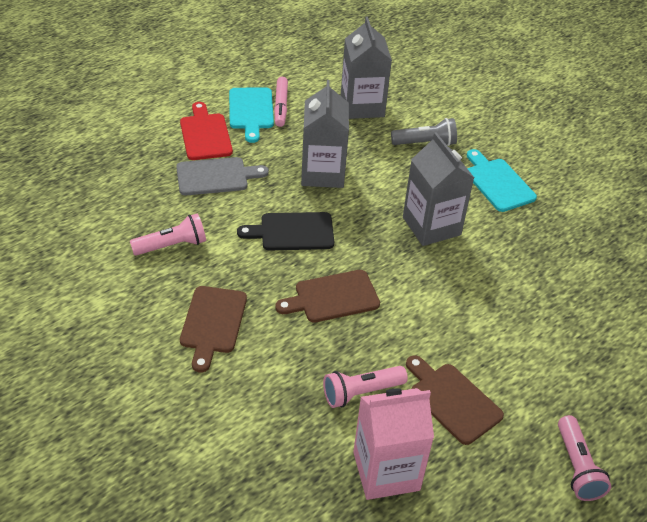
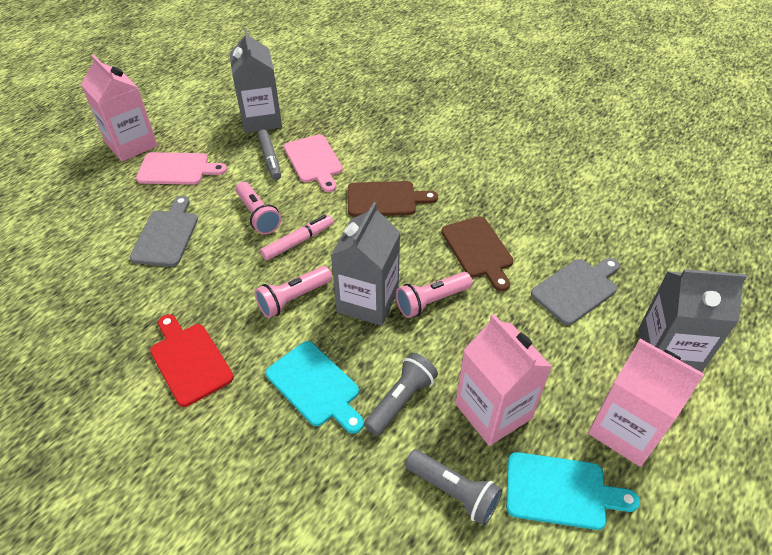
black cutting board: 1 -> 0
brown cutting board: 3 -> 2
grey cutting board: 1 -> 2
grey flashlight: 1 -> 2
grey marker: 0 -> 1
pink carton: 1 -> 3
pink cutting board: 0 -> 2

